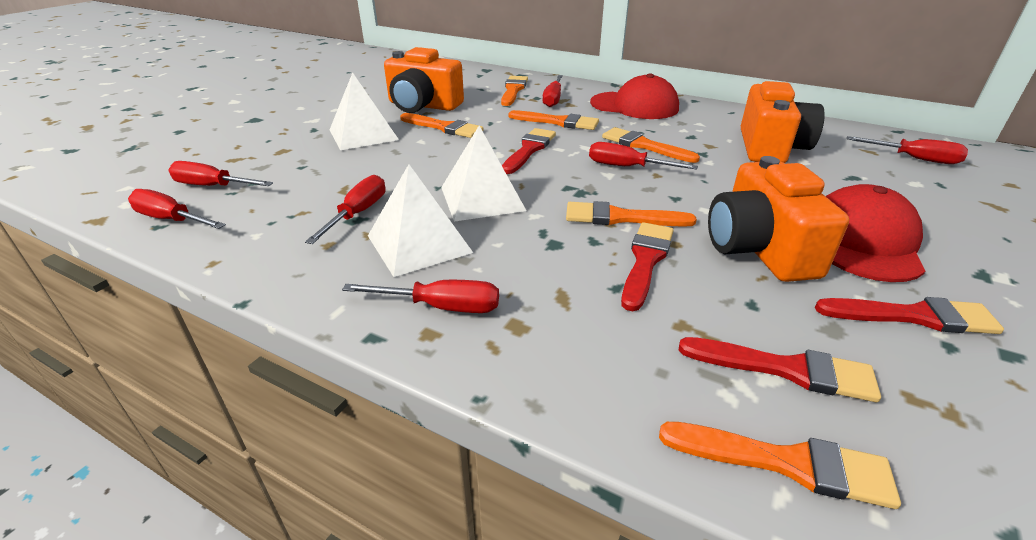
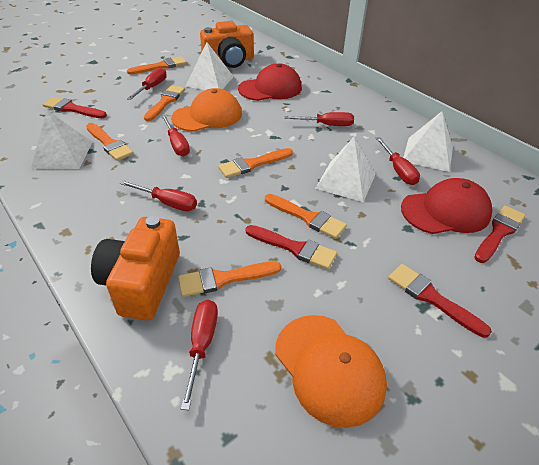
orange camera: 3 -> 2
orange cap: 0 -> 2
red screwdriver: 7 -> 6
white pyramid: 3 -> 4

